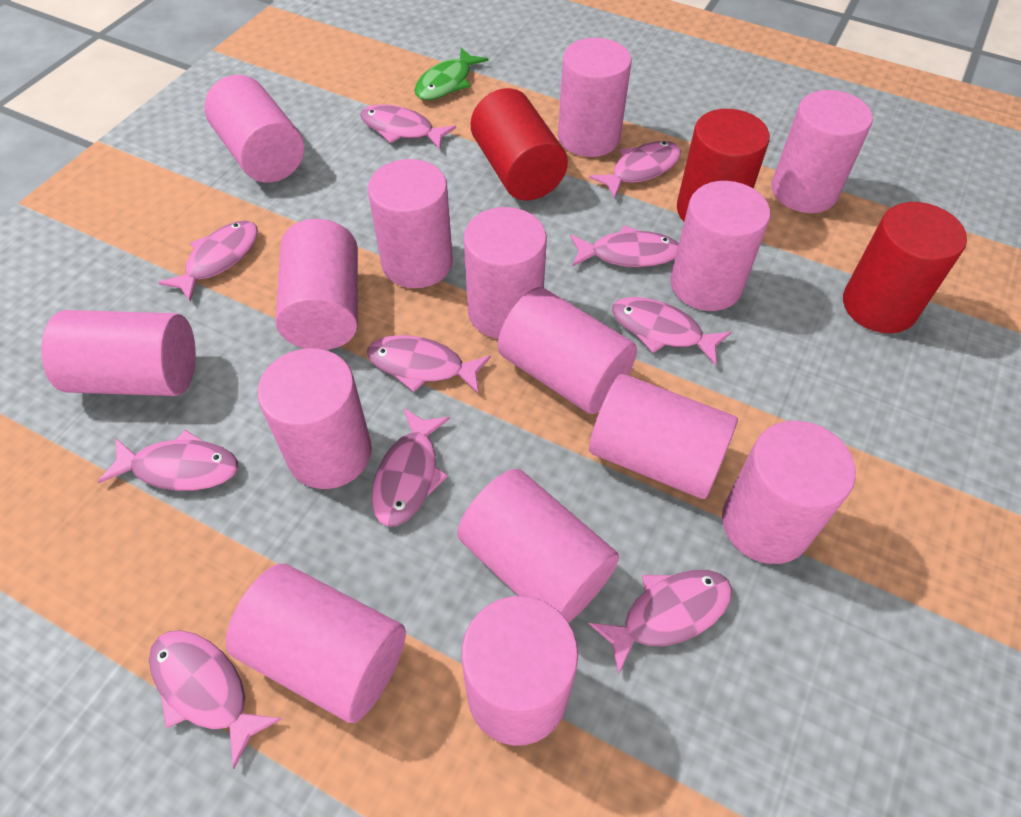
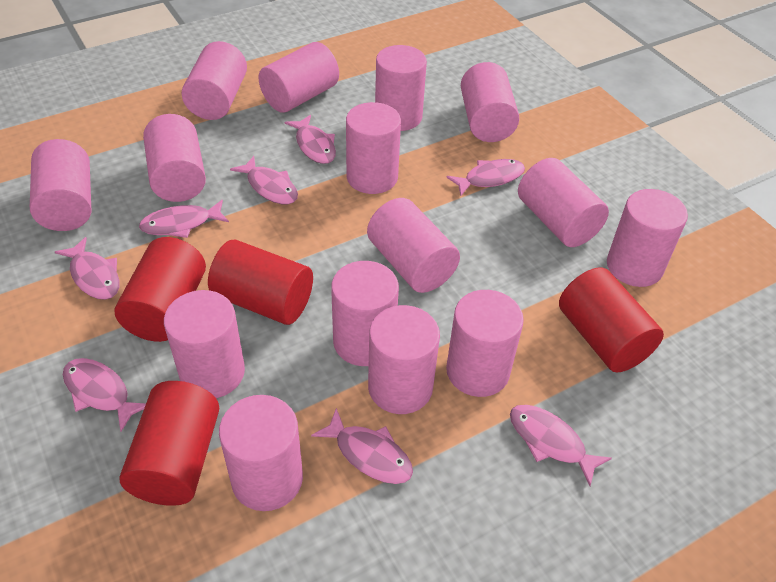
green fish: 1 -> 0
pink fish: 10 -> 8
red cylinder: 3 -> 4

